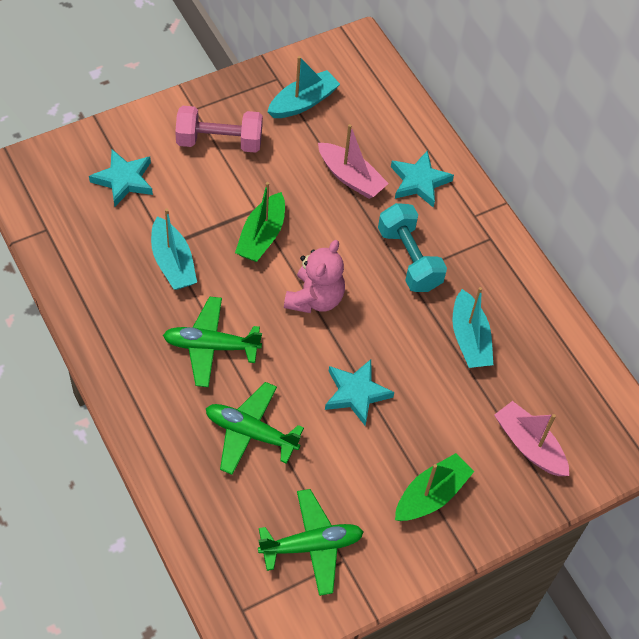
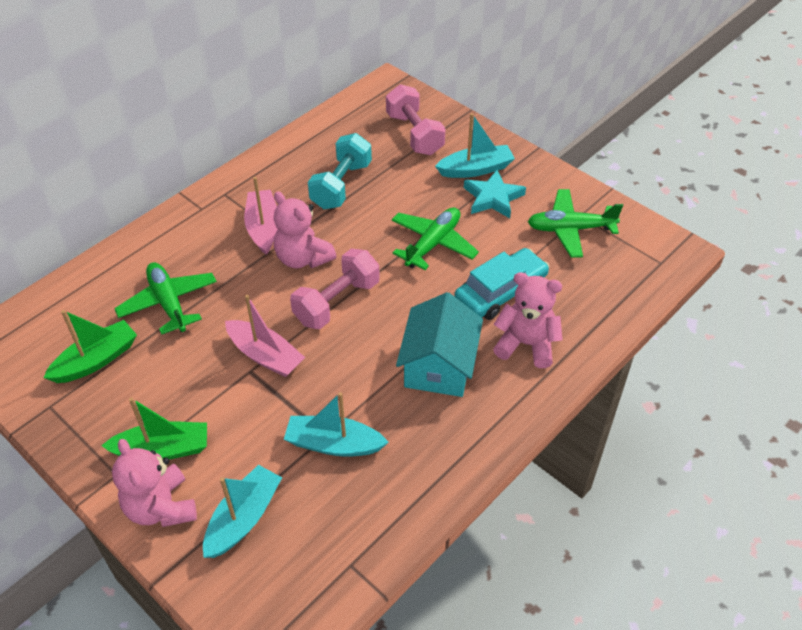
pink dumbbell: 1 -> 2
pink teddy bear: 1 -> 3
turquoise car: 0 -> 1
turquoise house: 0 -> 1
turquoise star: 3 -> 1

